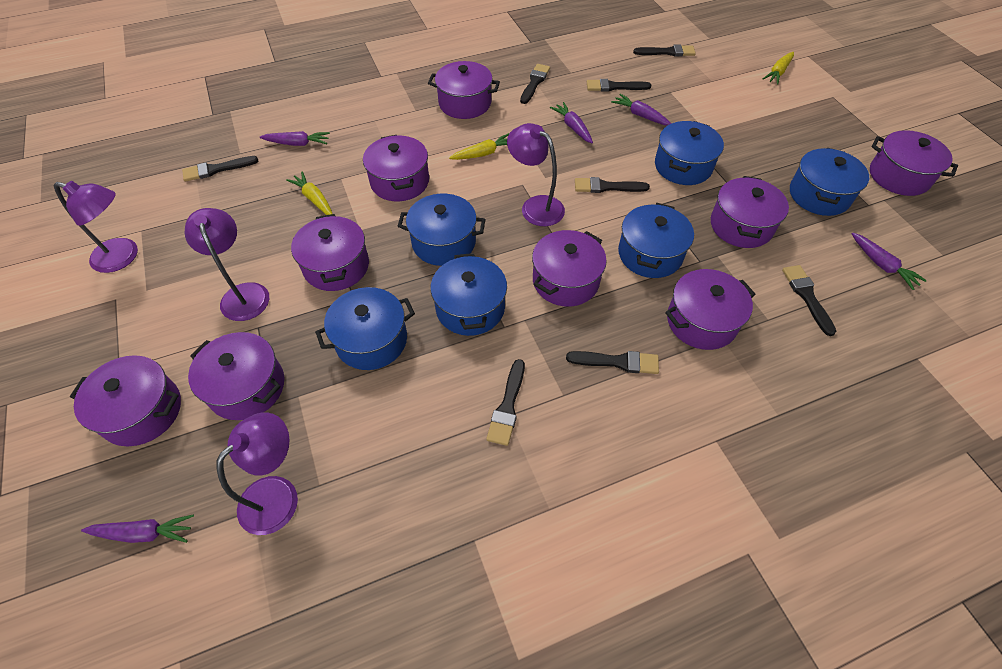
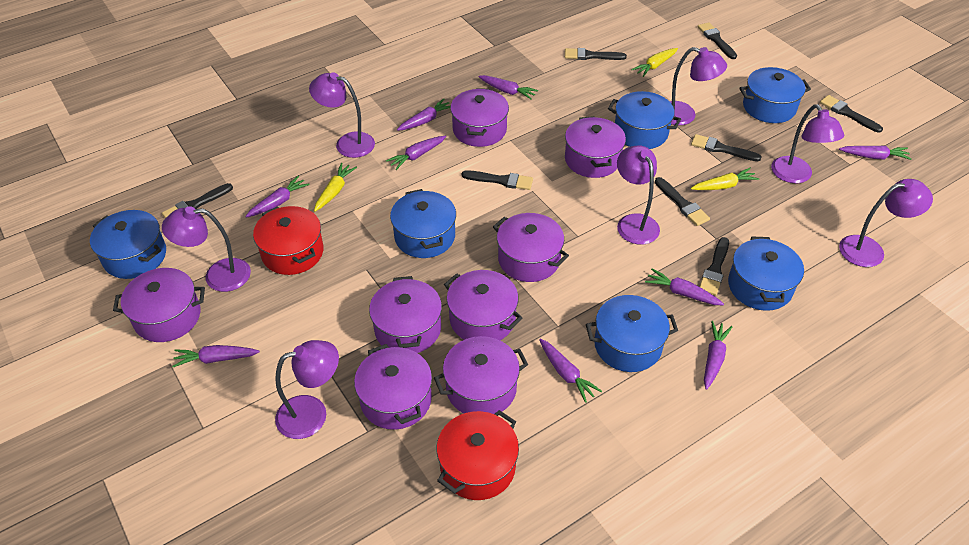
purple carrot: 5 -> 9
purple lamp: 4 -> 7
purple pot: 9 -> 8
red pot: 0 -> 2

